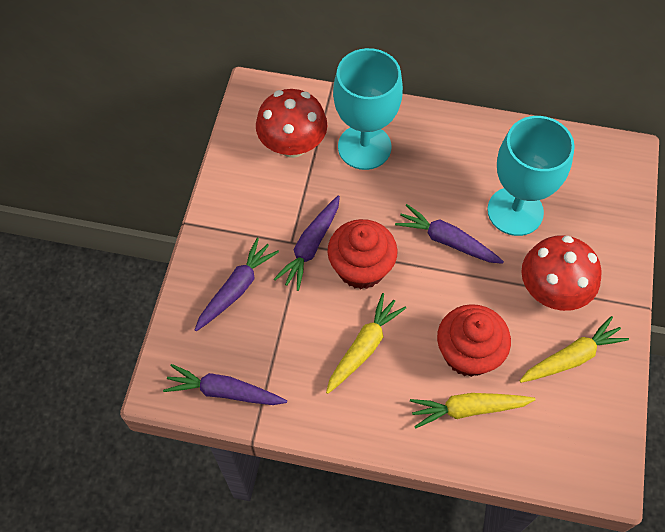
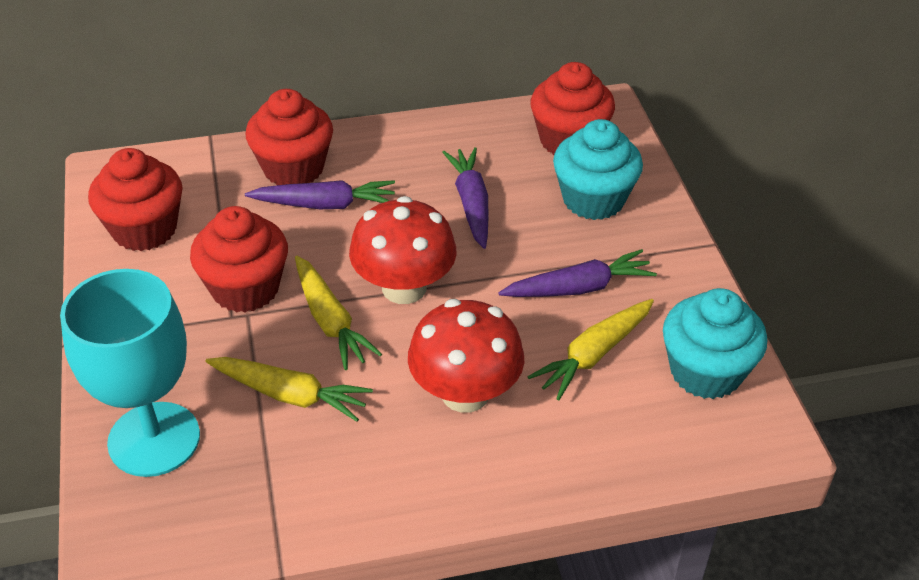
purple carrot: 4 -> 3
red cupcake: 2 -> 4
turquoise cupcake: 0 -> 2
turquoise goblet: 2 -> 1

